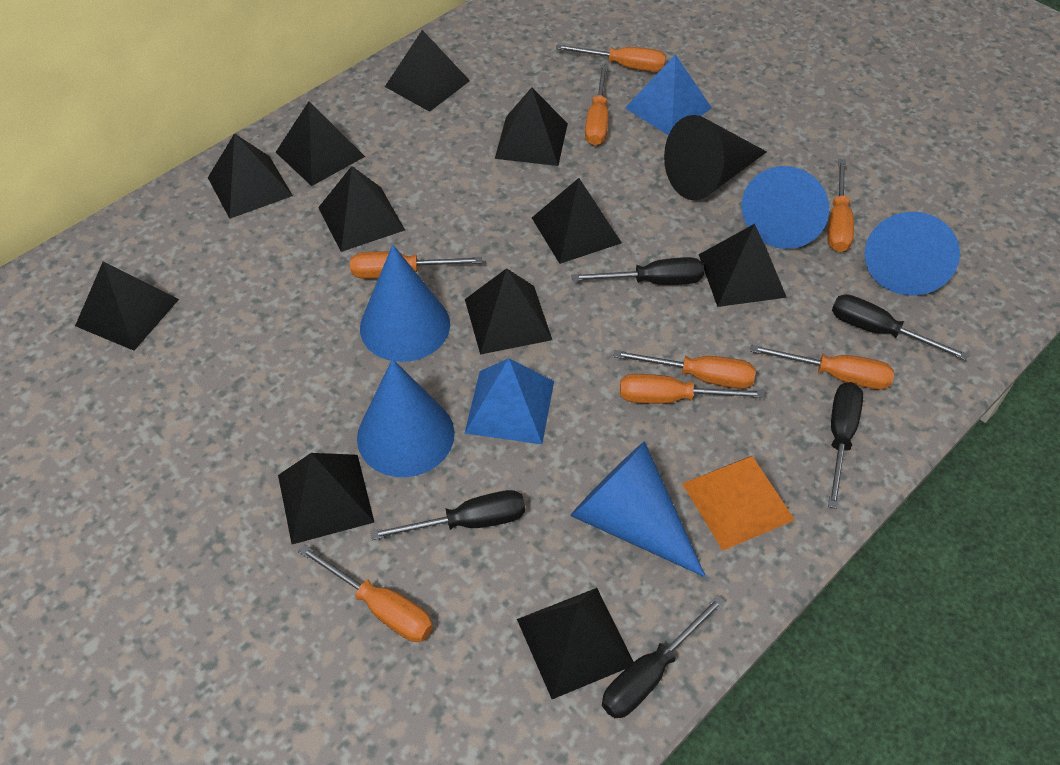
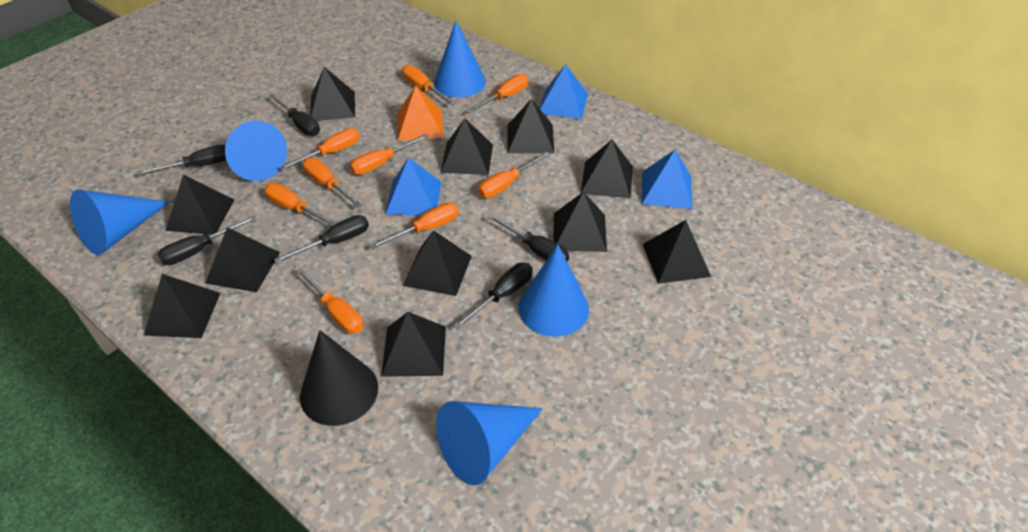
black screwdriver: 5 -> 6
blue pyramid: 2 -> 3
orange screwdriver: 8 -> 9

